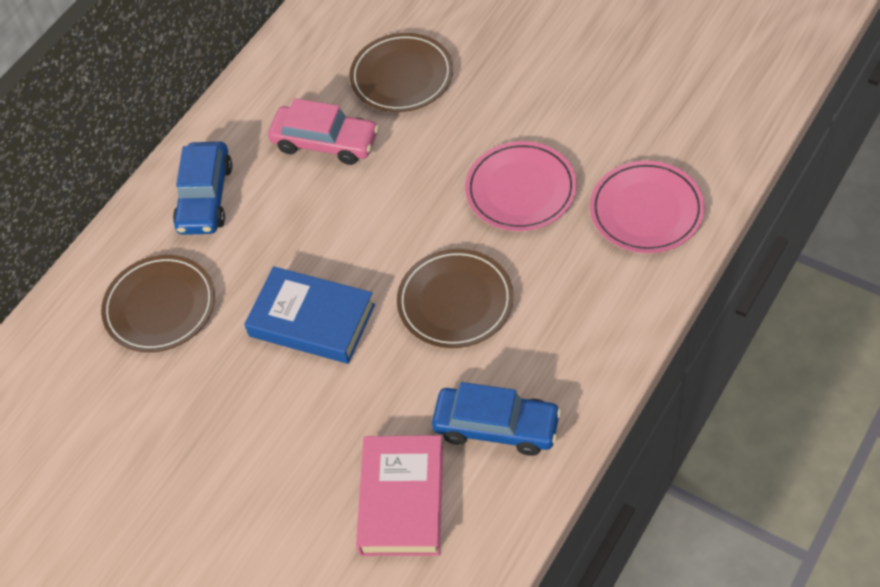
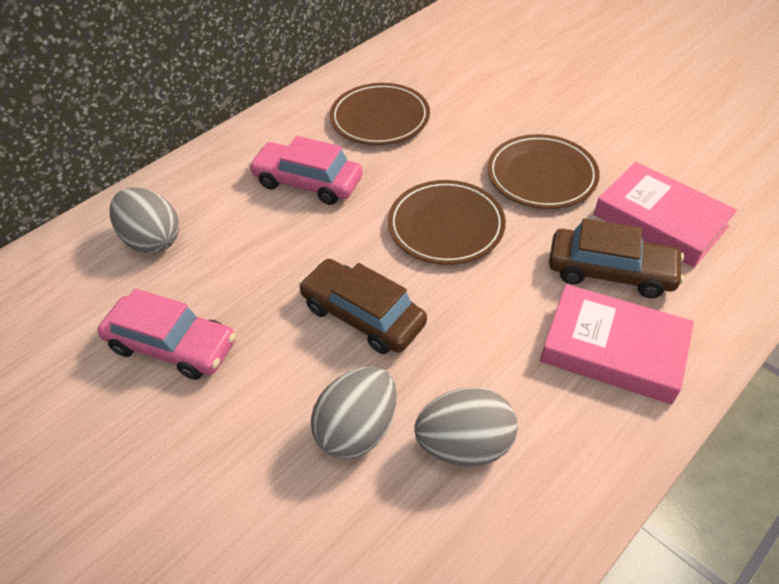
blue book: 1 -> 0
blue car: 2 -> 0
brown car: 0 -> 2
grey egg: 0 -> 3
pink book: 1 -> 2
pink car: 1 -> 2
pink plate: 2 -> 0

